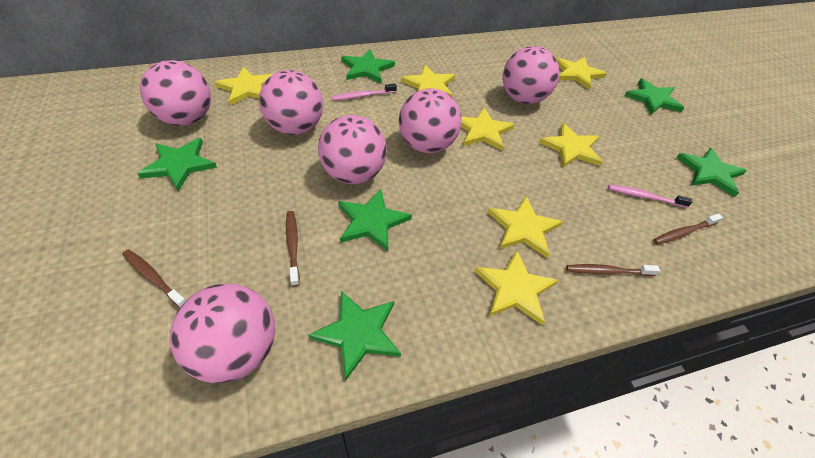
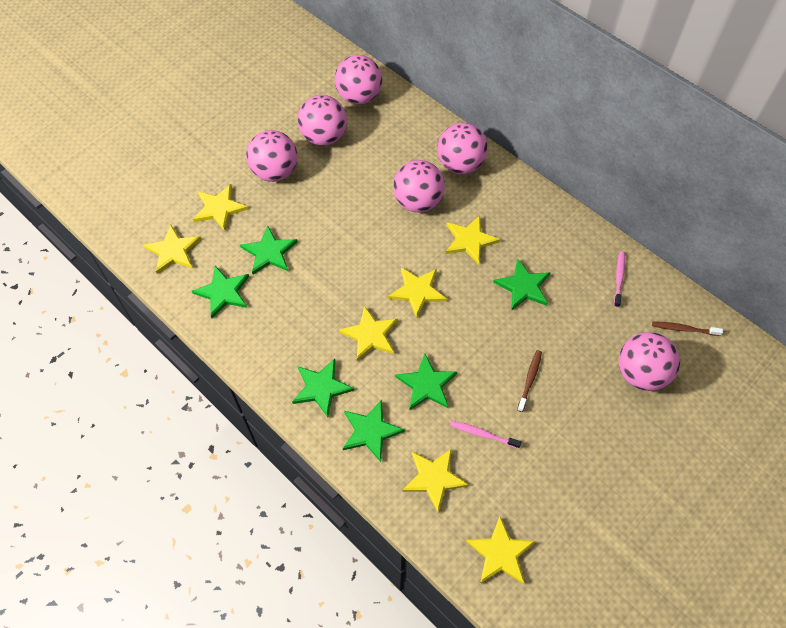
brown toothbrush: 4 -> 2

